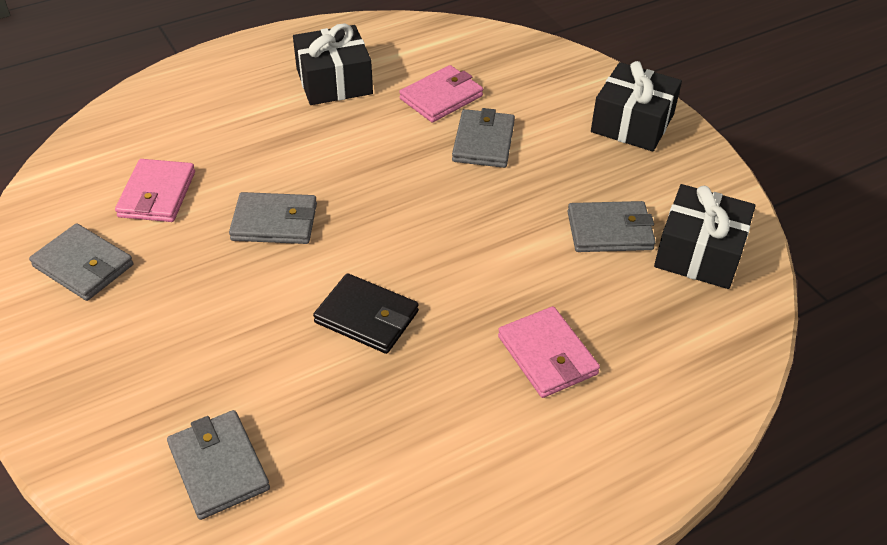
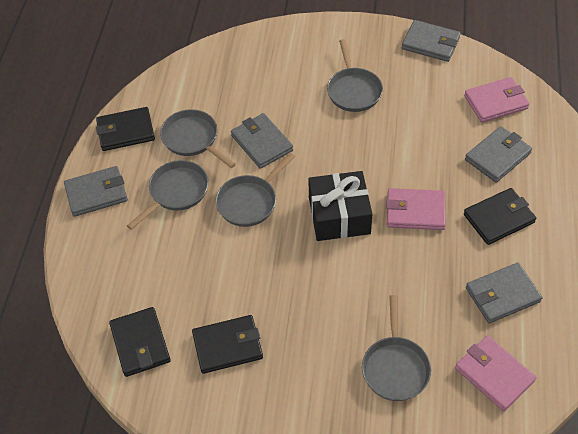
black gift: 3 -> 1
black wallet: 1 -> 4
grey pan: 0 -> 5

